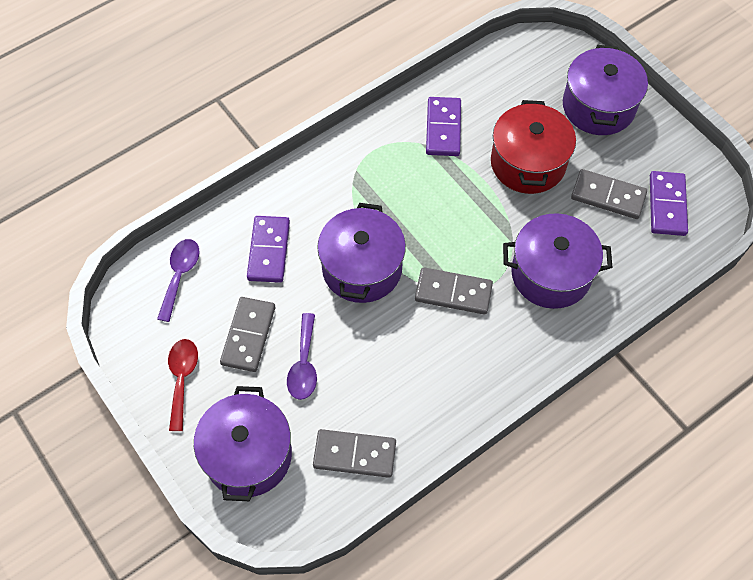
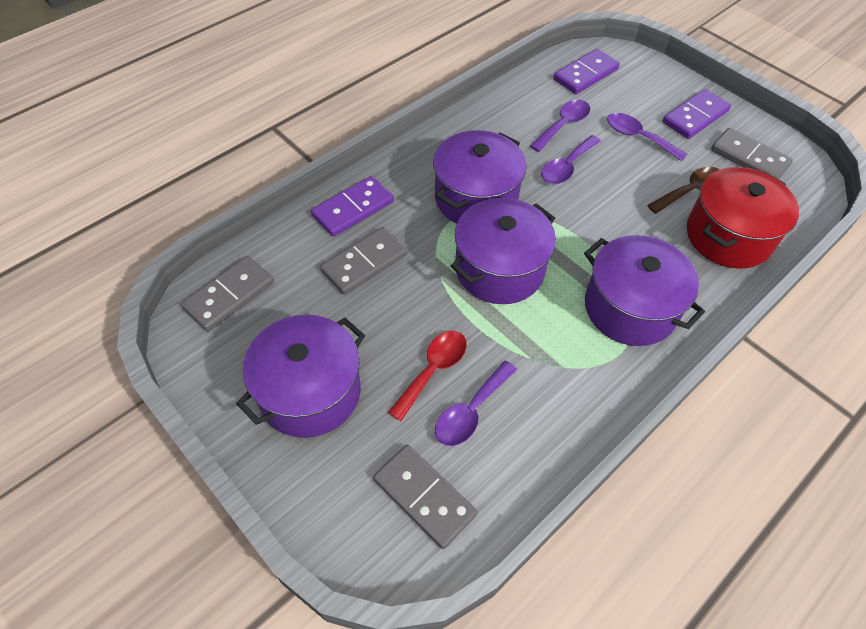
brown spoon: 0 -> 1
purple spoon: 2 -> 4

